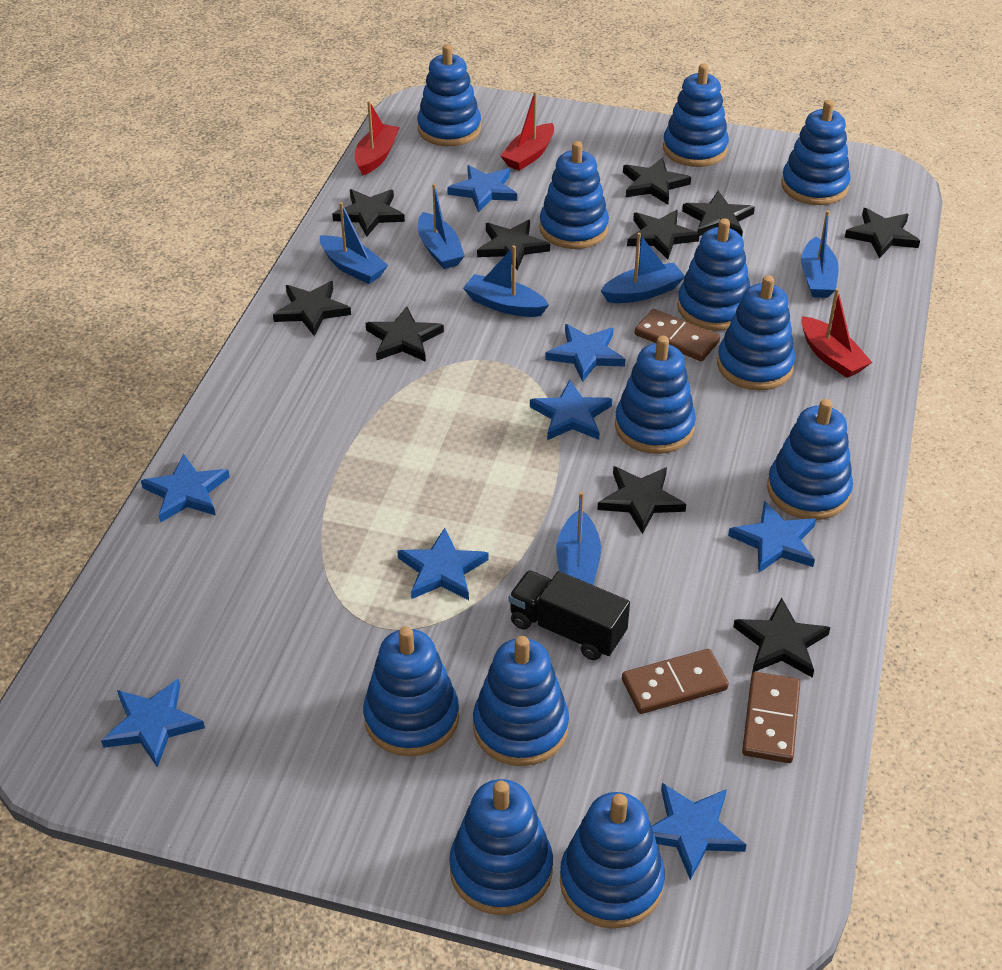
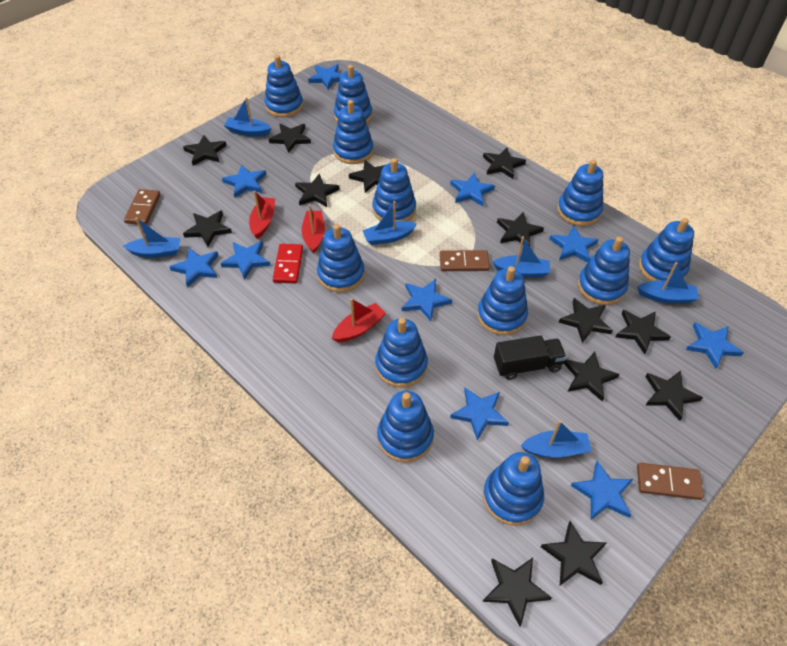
black star: 10 -> 13
blue star: 8 -> 10
red domino: 0 -> 1

